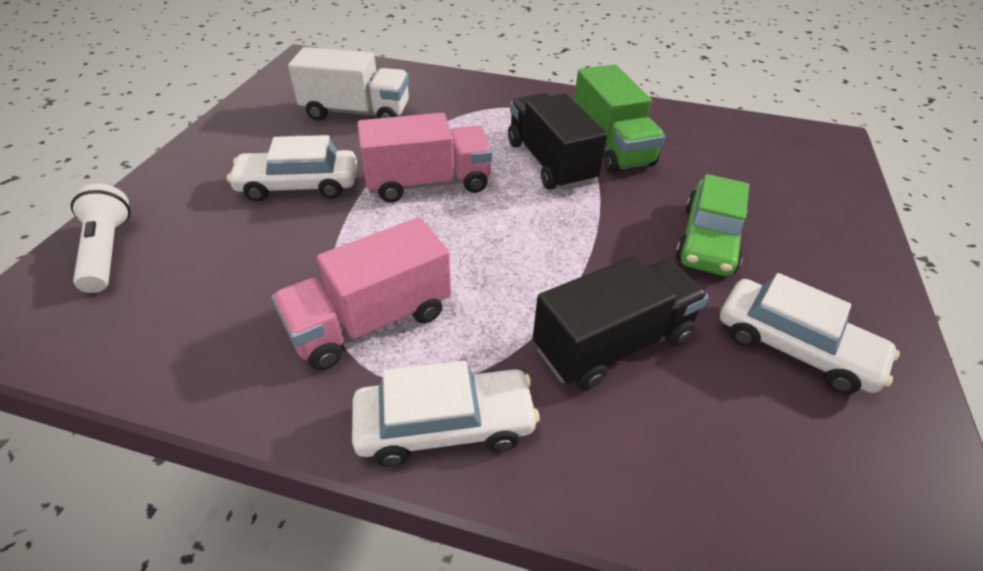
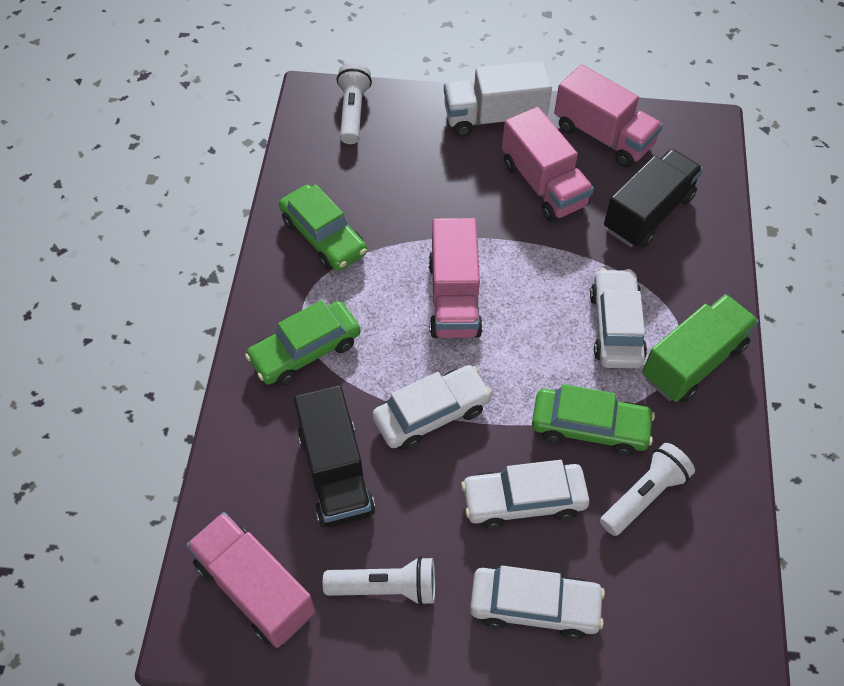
green car: 1 -> 3
pink truck: 2 -> 4
white car: 3 -> 4
white flashlight: 1 -> 3

